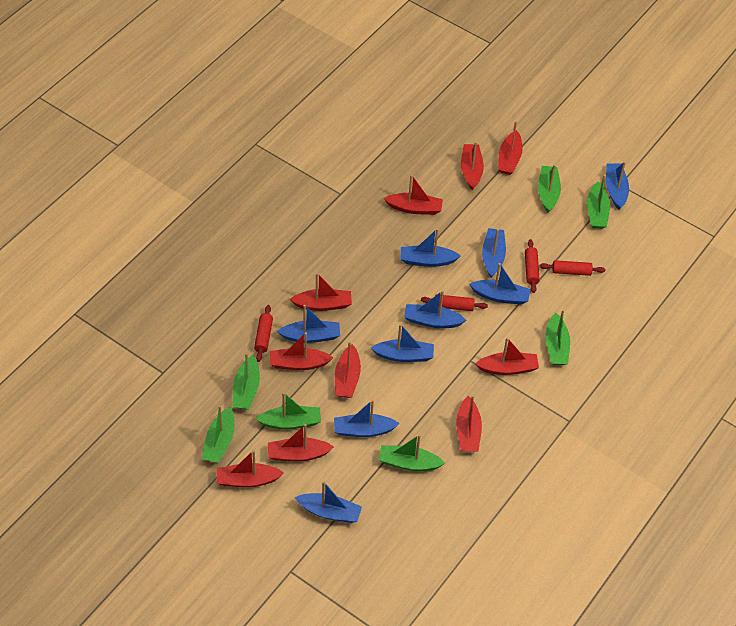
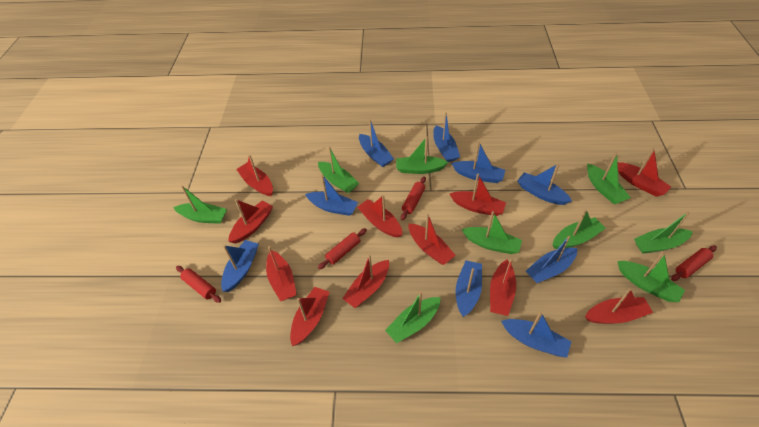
green boat: 7 -> 9
red boat: 10 -> 11

